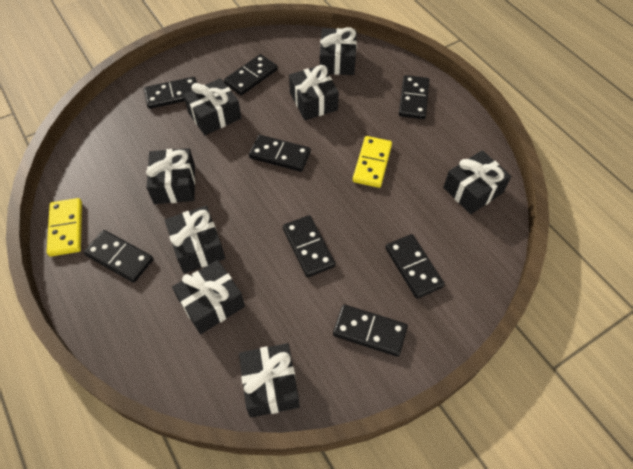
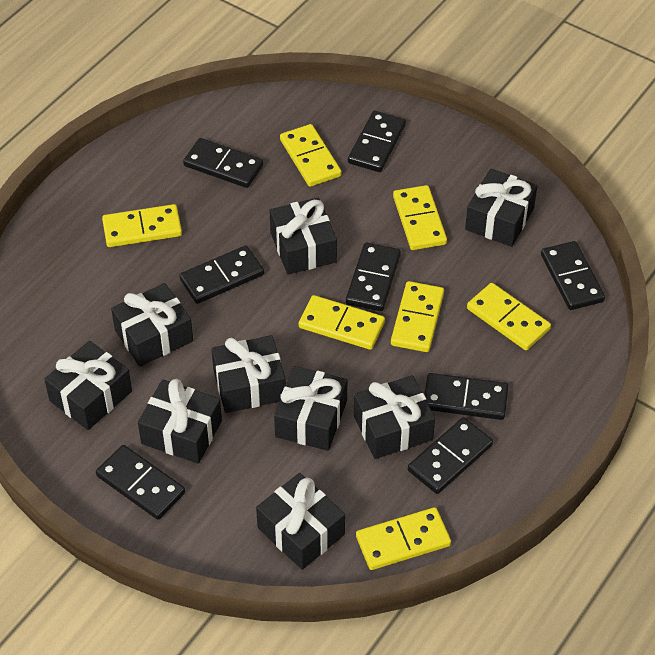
black gift: 8 -> 9
yellow domino: 2 -> 7

